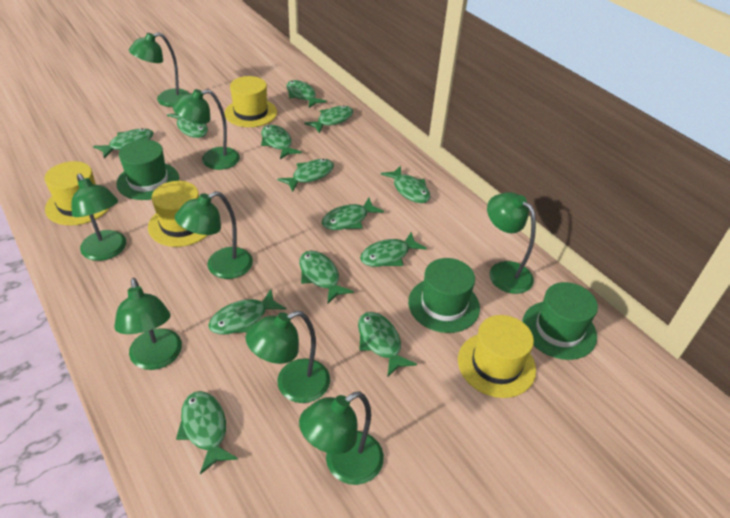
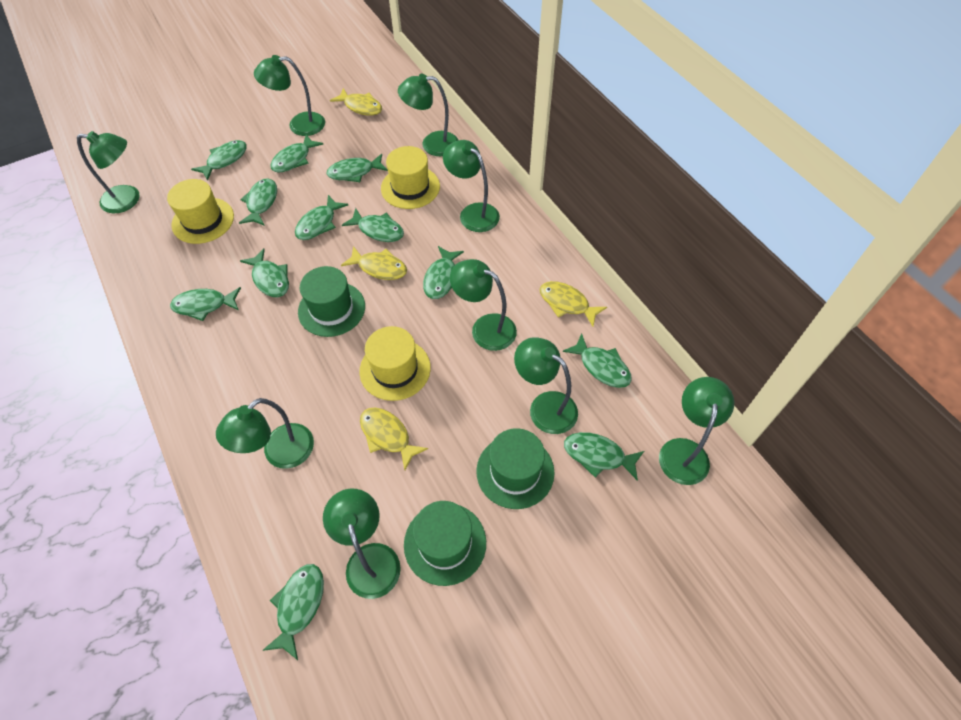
green fish: 13 -> 12
green lamp: 8 -> 9
yellow fish: 0 -> 4
yellow hat: 4 -> 3

